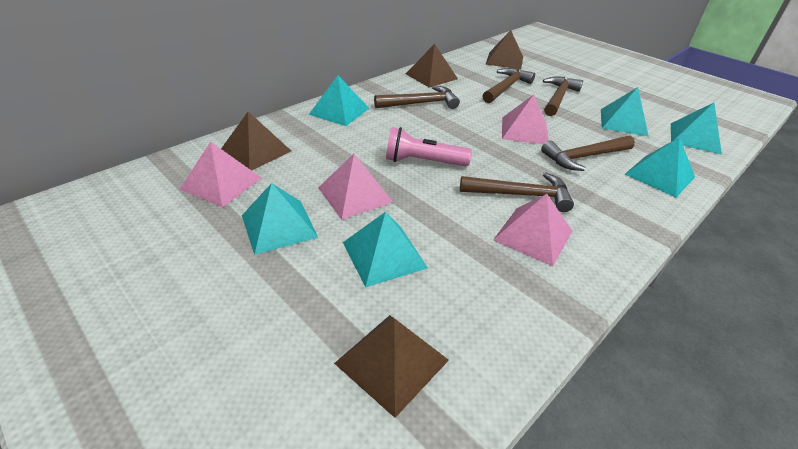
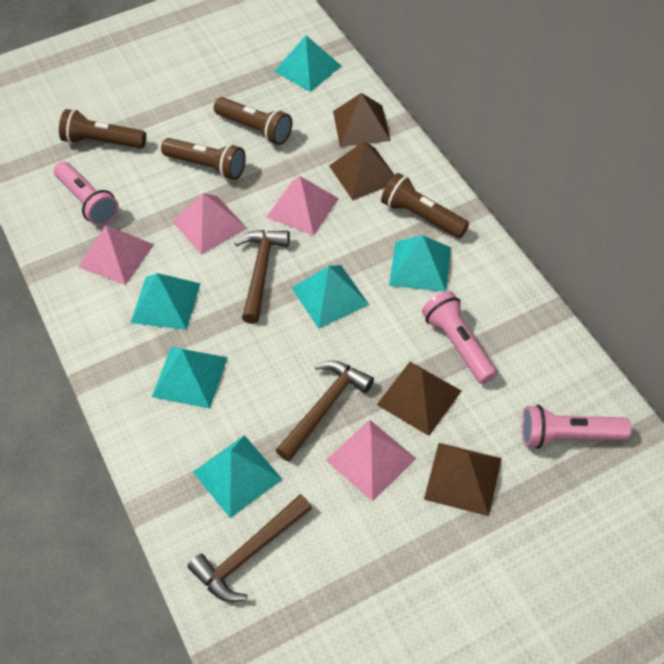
brown flashlight: 0 -> 4
brown hammer: 5 -> 3
pink flashlight: 1 -> 3

